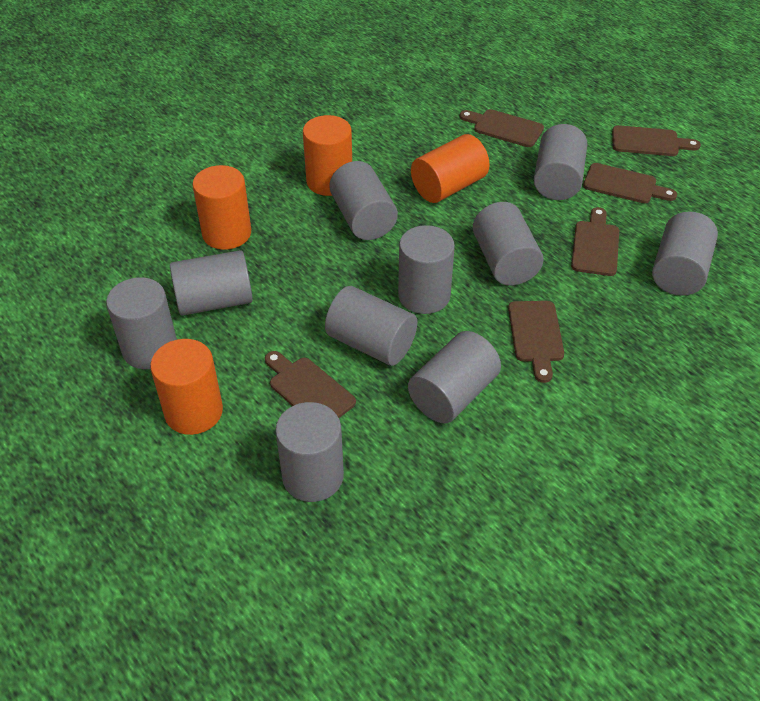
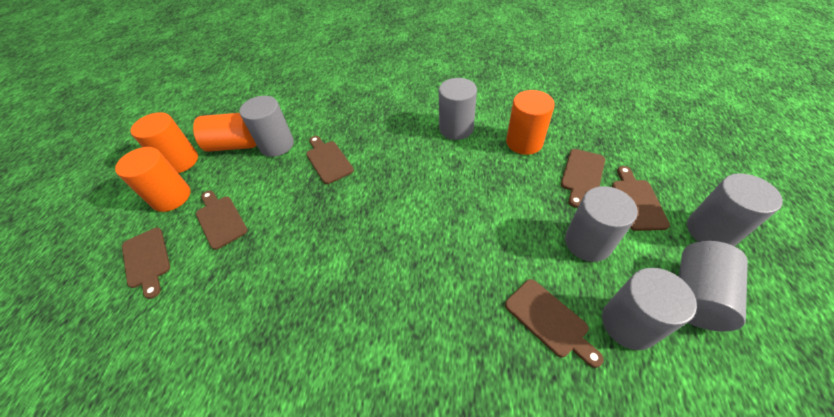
grey cylinder: 10 -> 6

